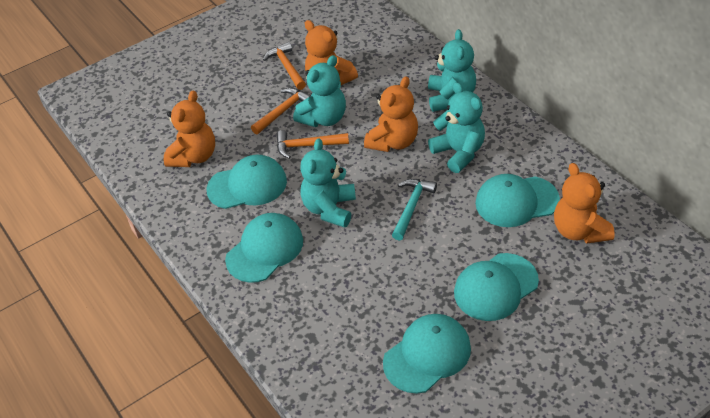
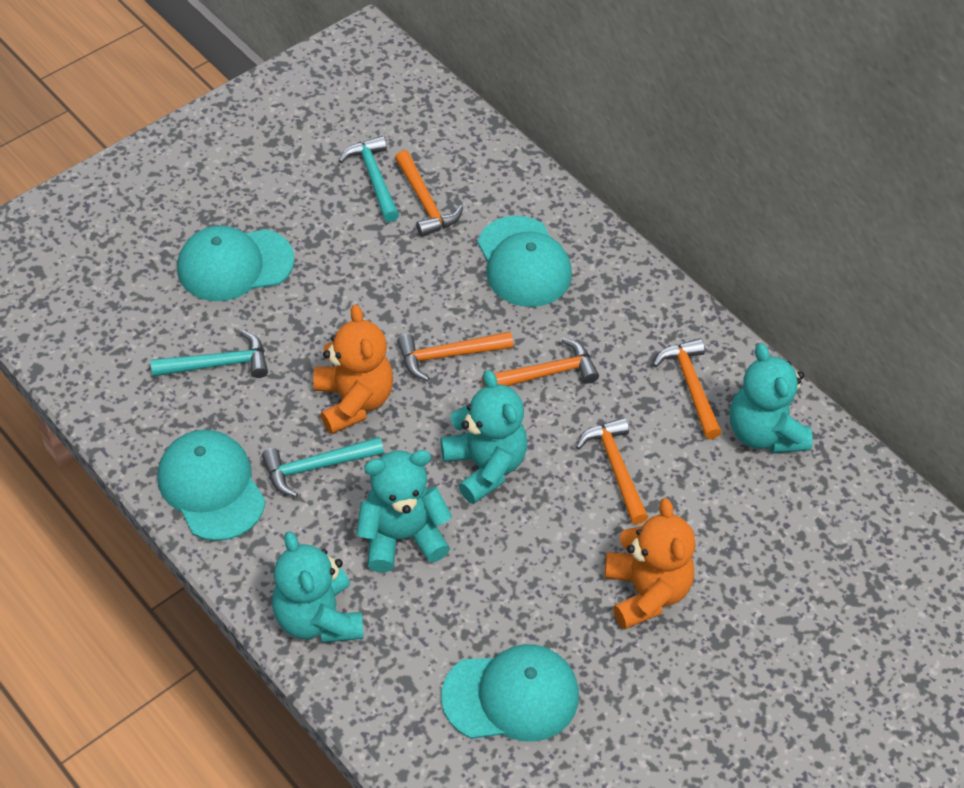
orange hammer: 3 -> 5
orange teddy bear: 4 -> 2
turquoise cap: 5 -> 4
turquoise hammer: 1 -> 3

